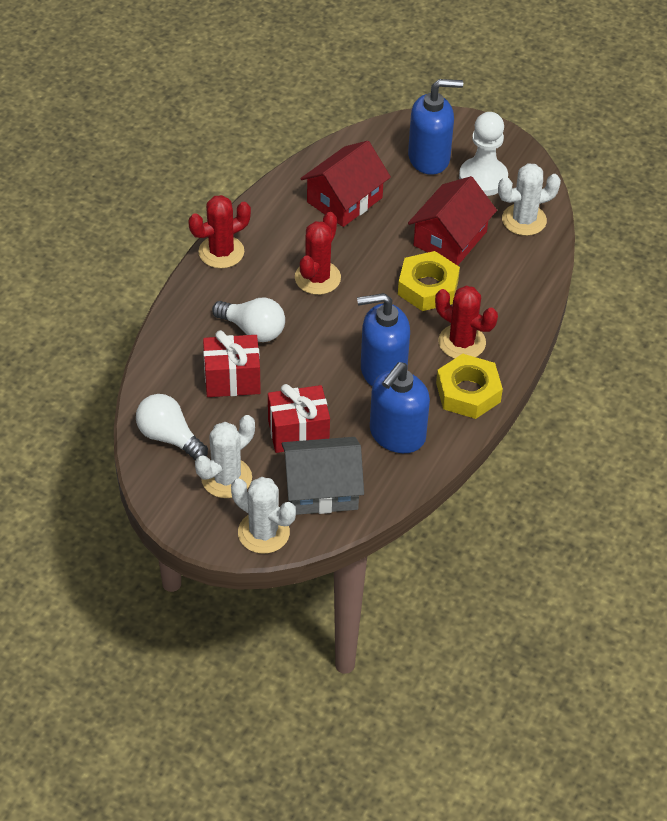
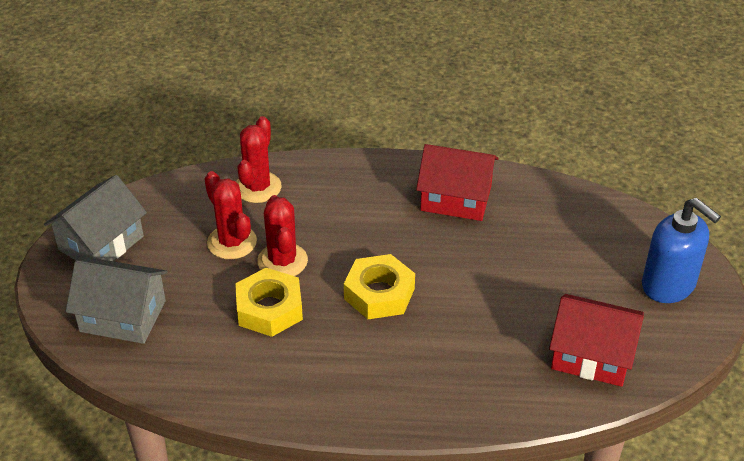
blue soap dispenser: 3 -> 1
grey house: 1 -> 2
red gift: 2 -> 0
white cactus: 3 -> 0
white light bulb: 2 -> 0
white pawn: 1 -> 0

